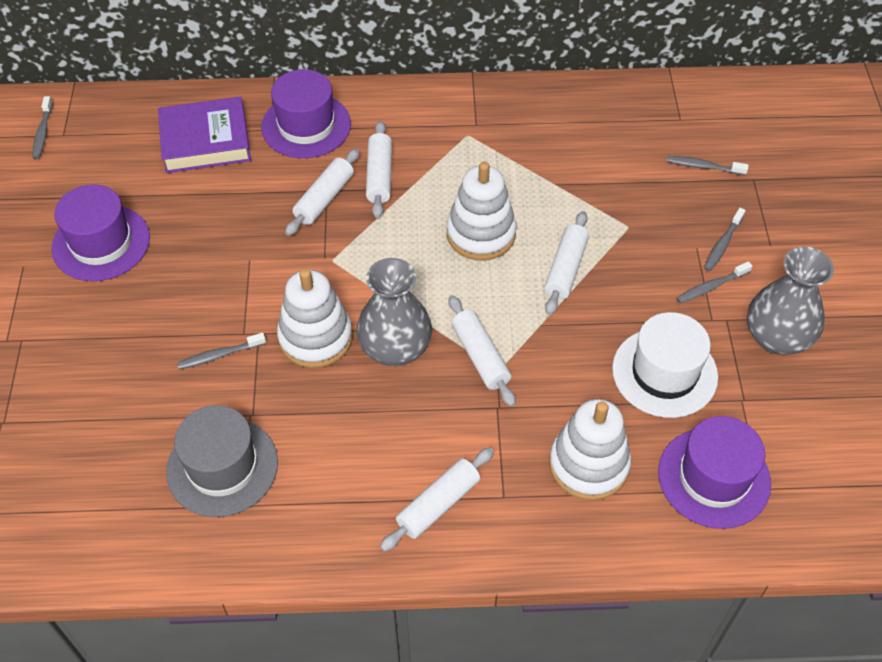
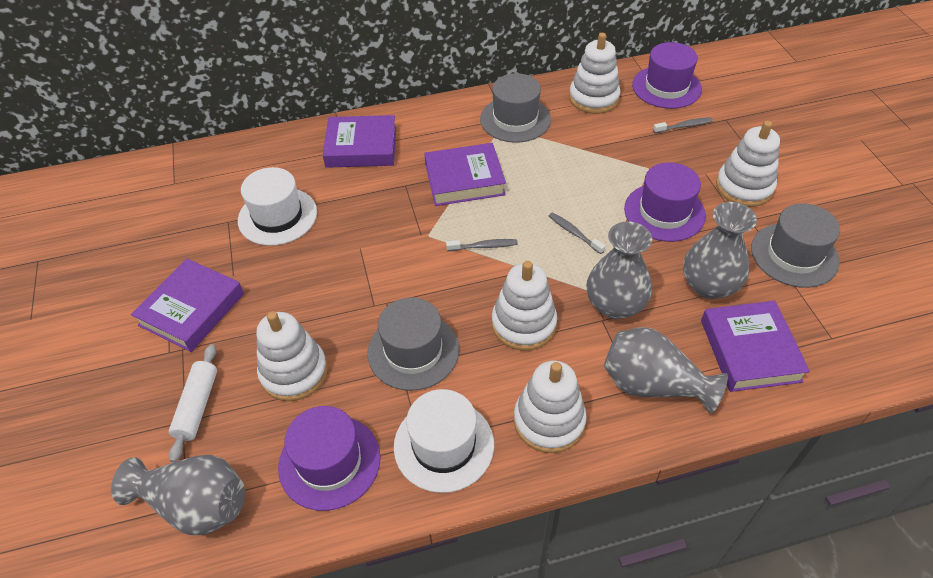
grey hat: 1 -> 3
grey toothbrush: 5 -> 3
grey vase: 2 -> 4
purple book: 1 -> 4
white hat: 1 -> 2
white rolling pin: 5 -> 1
white stacking toy: 3 -> 5

